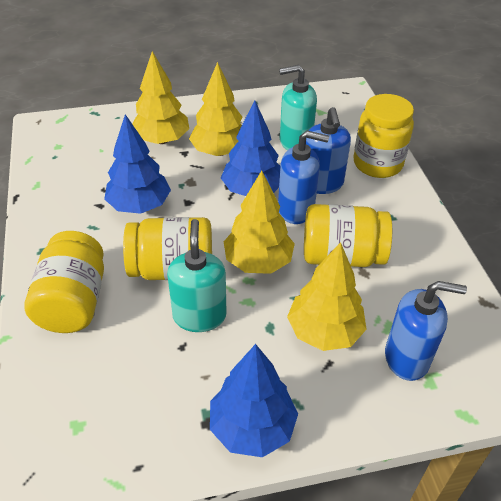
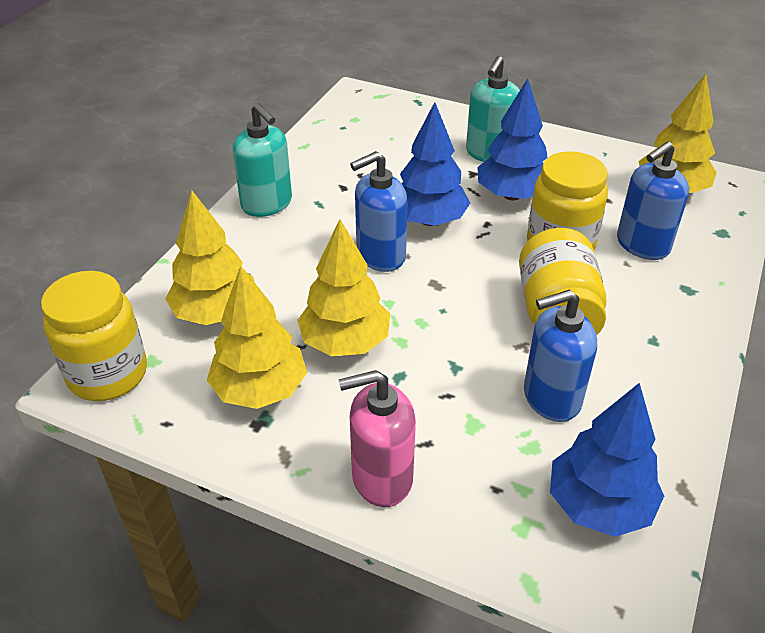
pink soap dispenser: 0 -> 1
yellow jar: 4 -> 3

